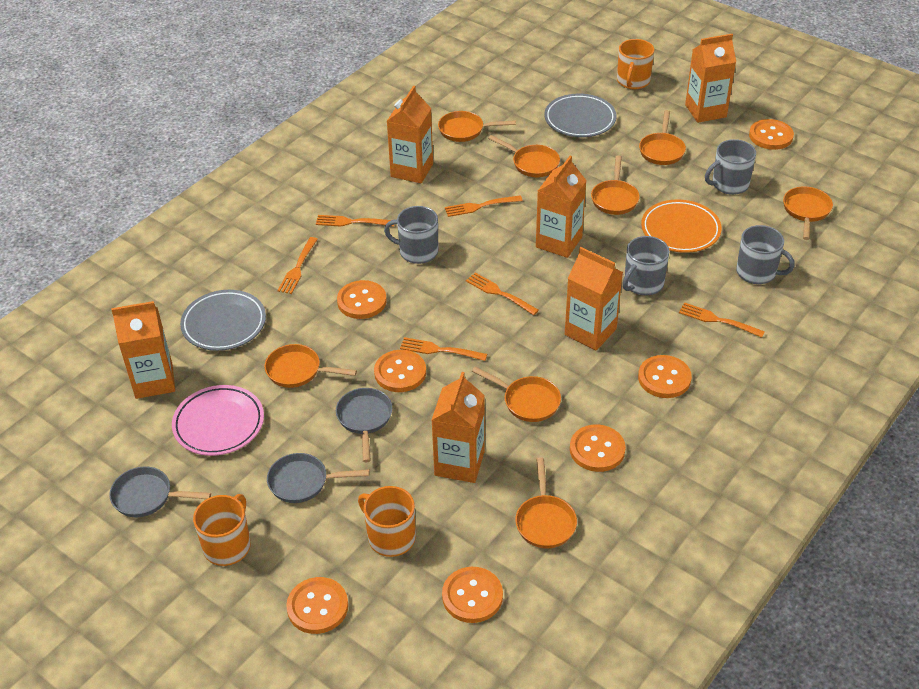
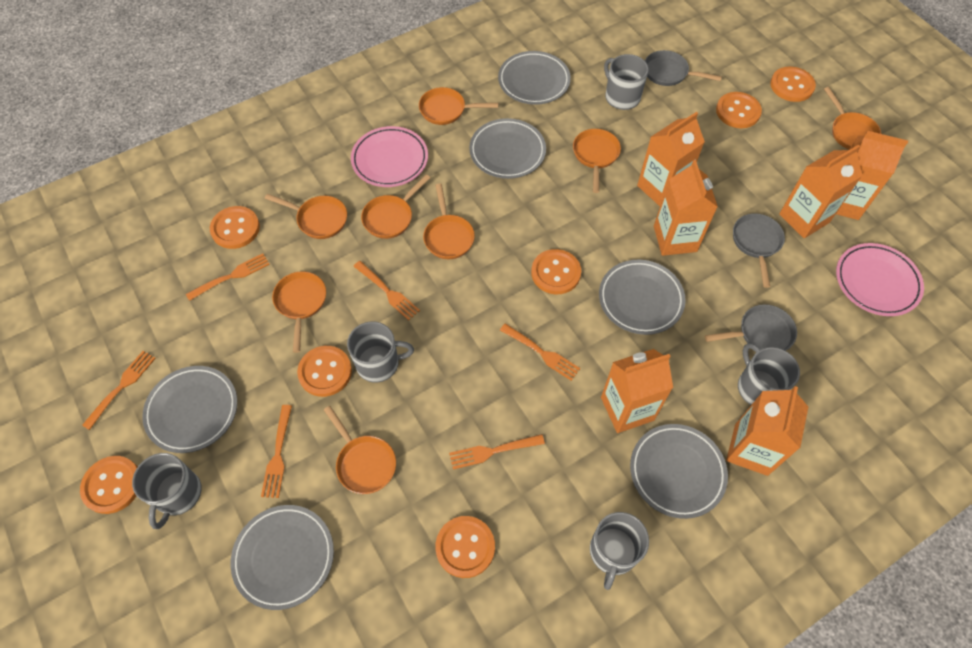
grey mug: 4 -> 5
grey plate: 2 -> 6
orange mug: 3 -> 0
orange plate: 1 -> 0
pink plate: 1 -> 2

